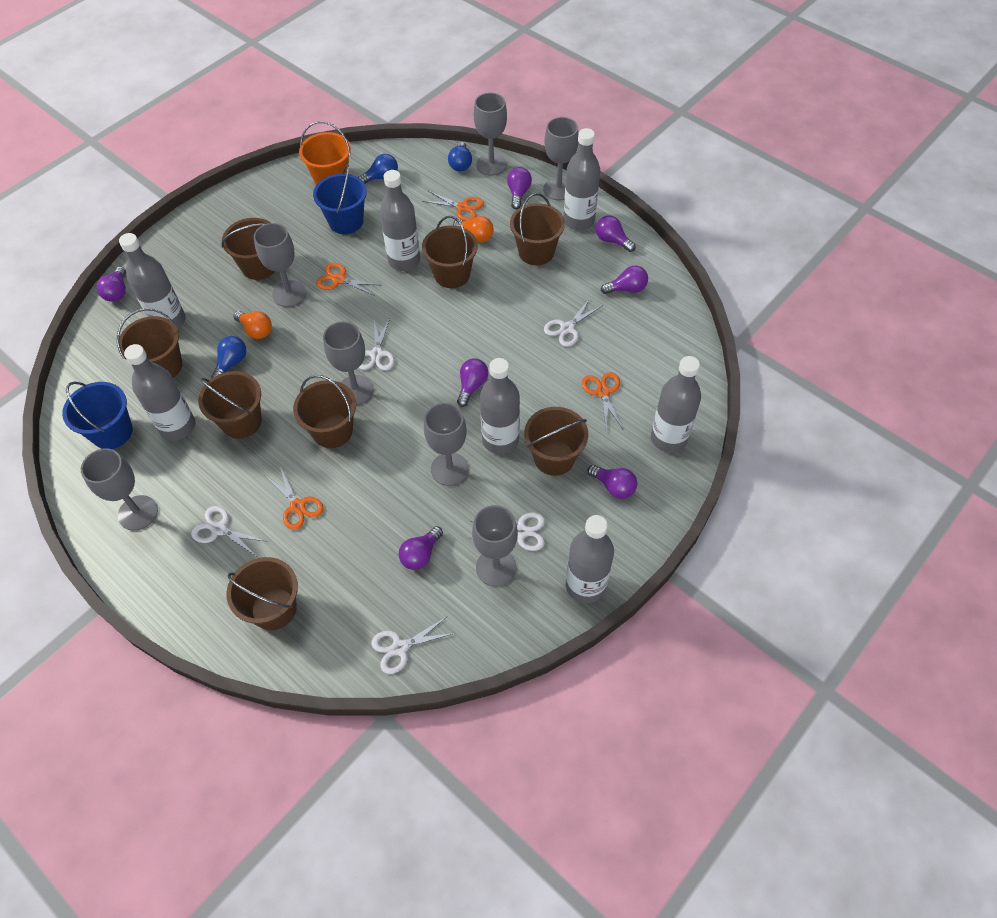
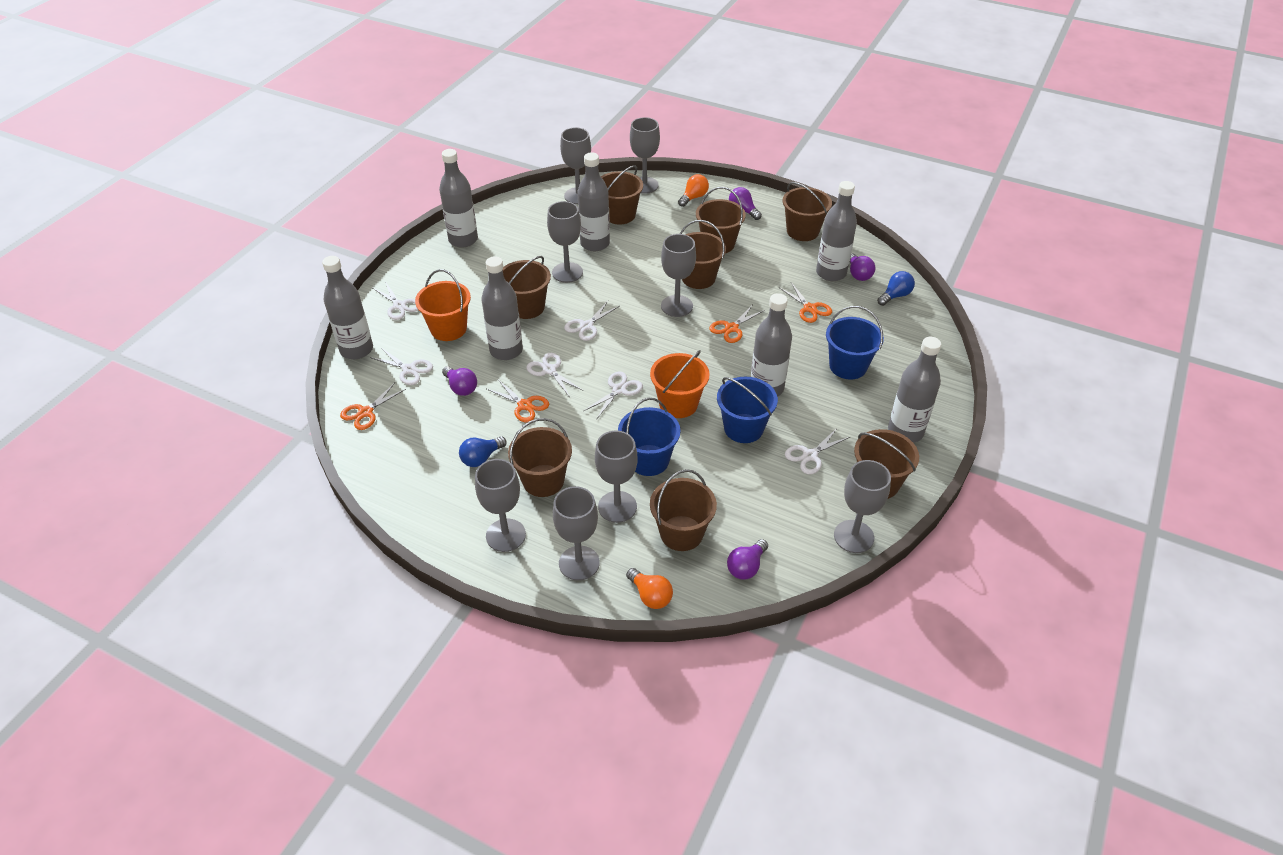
blue bucket: 2 -> 3
blue light bulb: 3 -> 2
grey goblet: 7 -> 8
orange bucket: 1 -> 2
purple light bulb: 7 -> 4
white scissors: 5 -> 6

